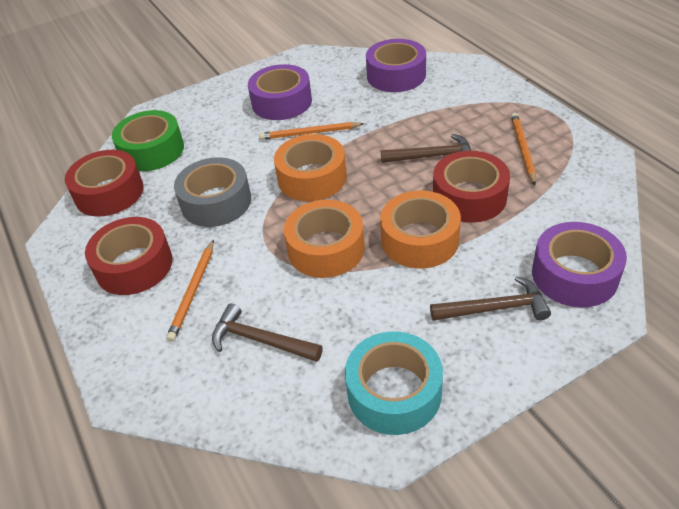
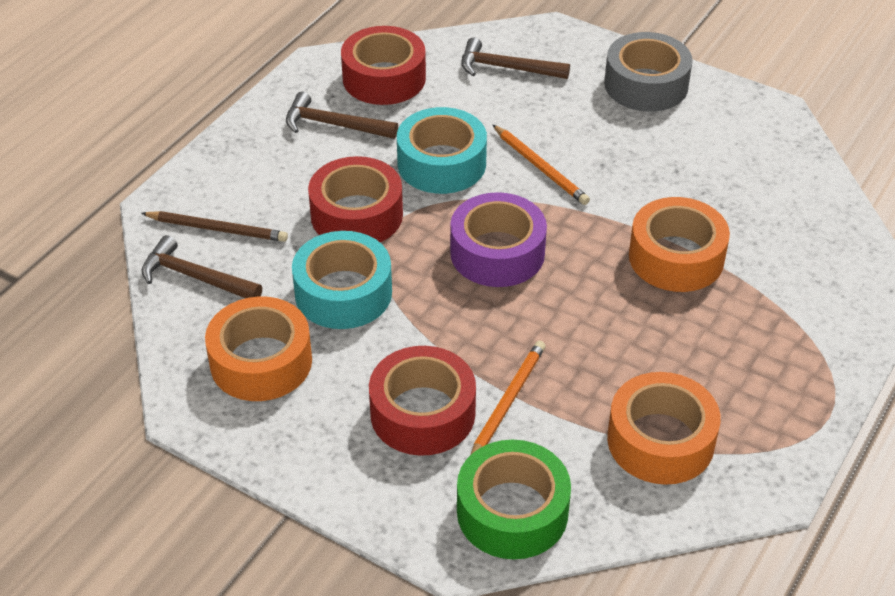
brown pencil: 0 -> 1
orange pencil: 3 -> 2
purple tape: 3 -> 1
turquoise tape: 1 -> 2

